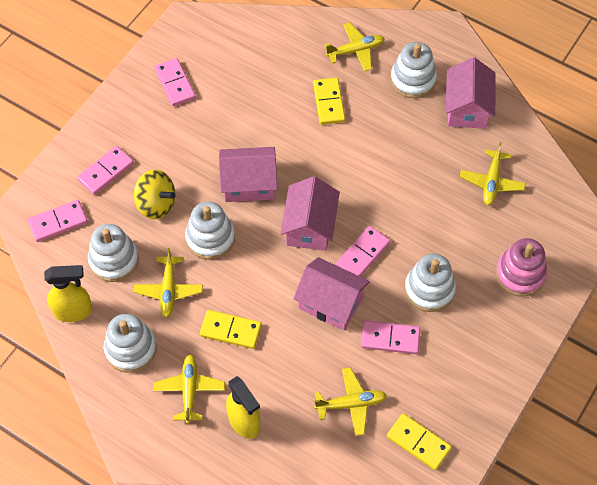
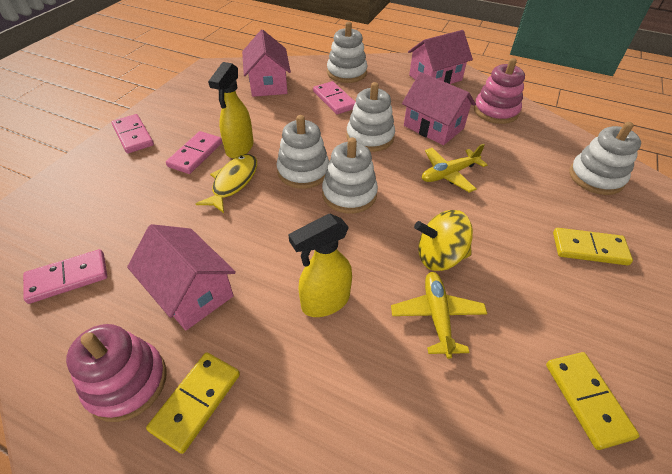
pink domino: 5 -> 4
pink stacking toy: 1 -> 2
yellow fish: 0 -> 1
yellow plane: 5 -> 2

